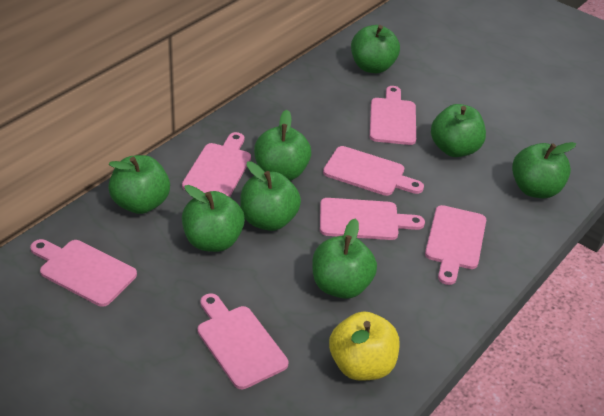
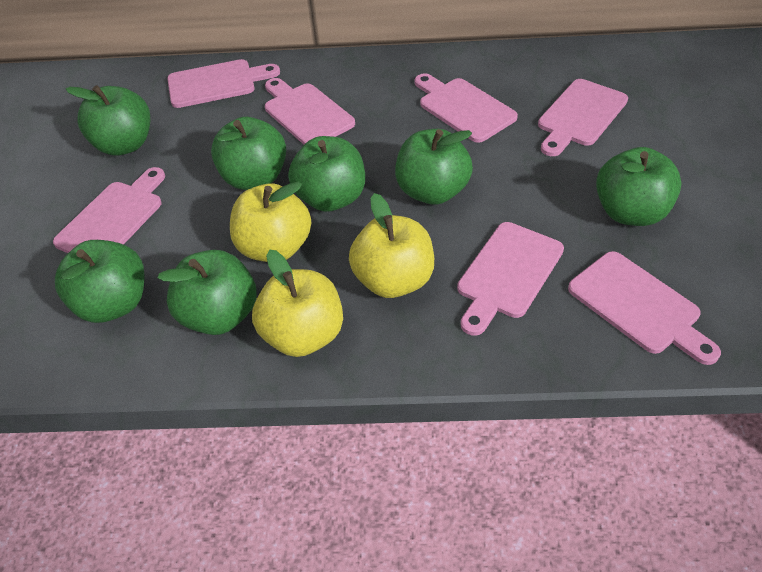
green apple: 8 -> 7
yellow apple: 1 -> 3

